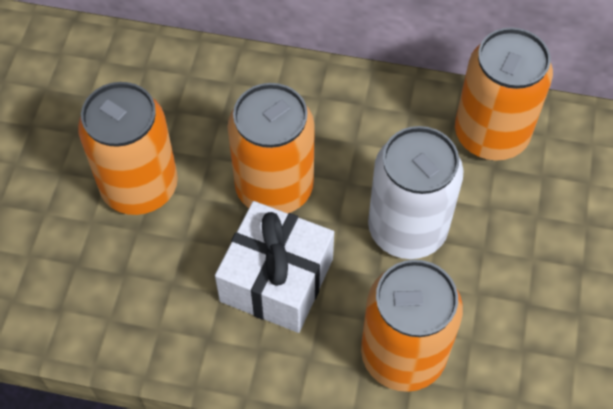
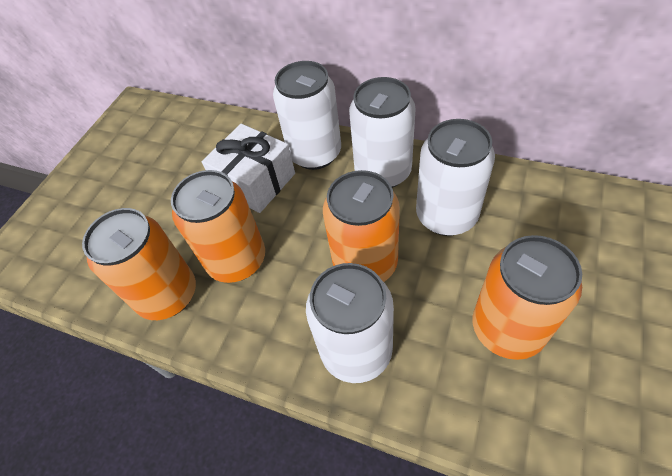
white can: 1 -> 4

